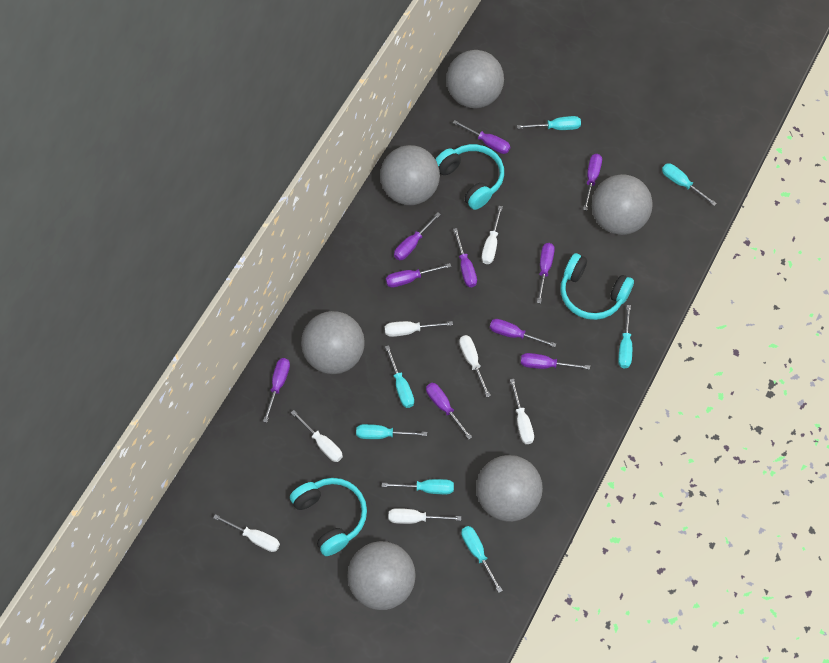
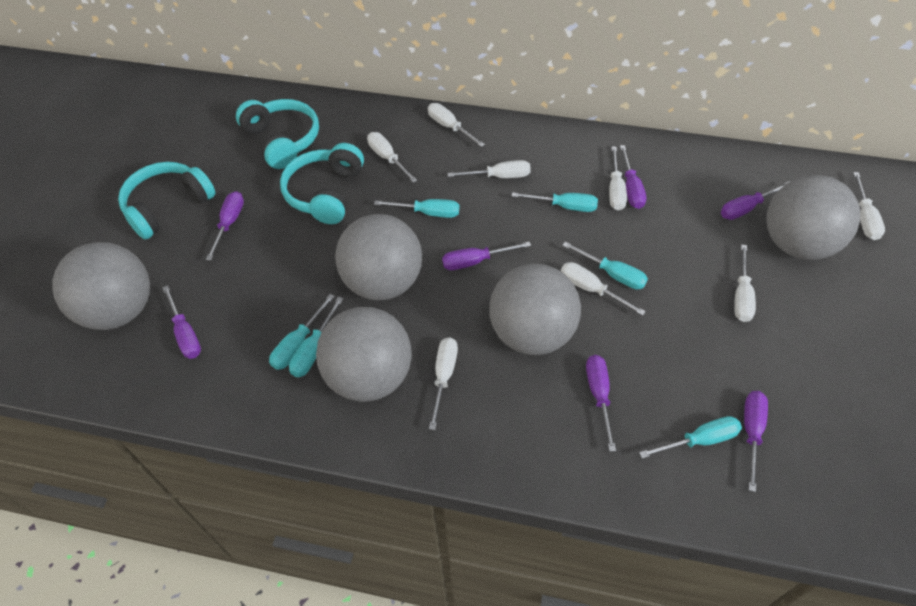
grey ball: 6 -> 5
purple screwdriver: 10 -> 7
turquoise screwdriver: 7 -> 6
white screwdriver: 7 -> 8

